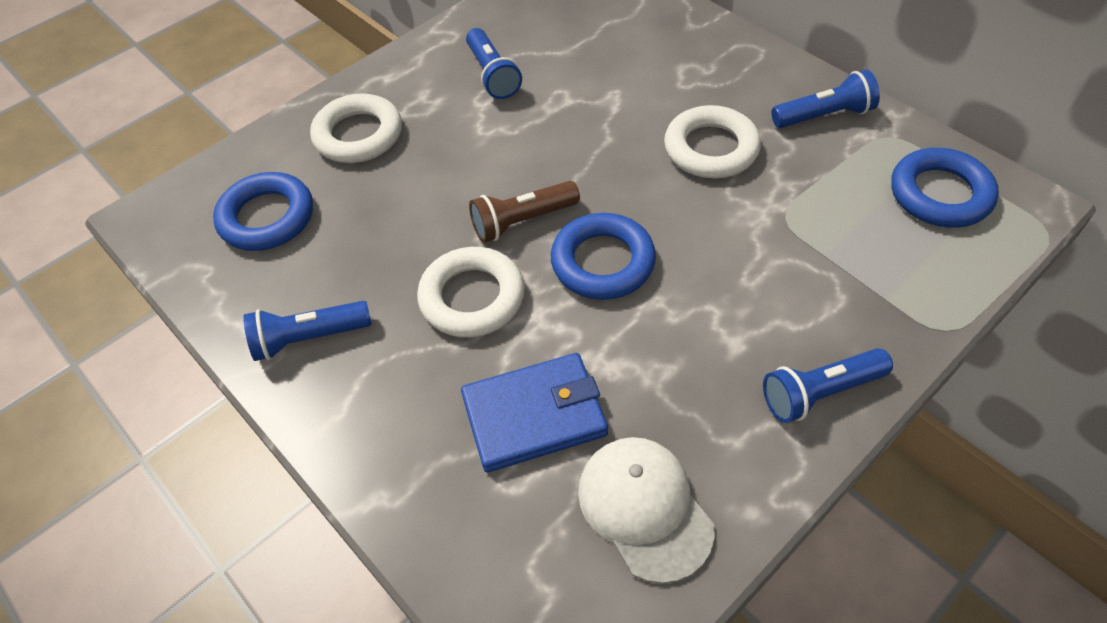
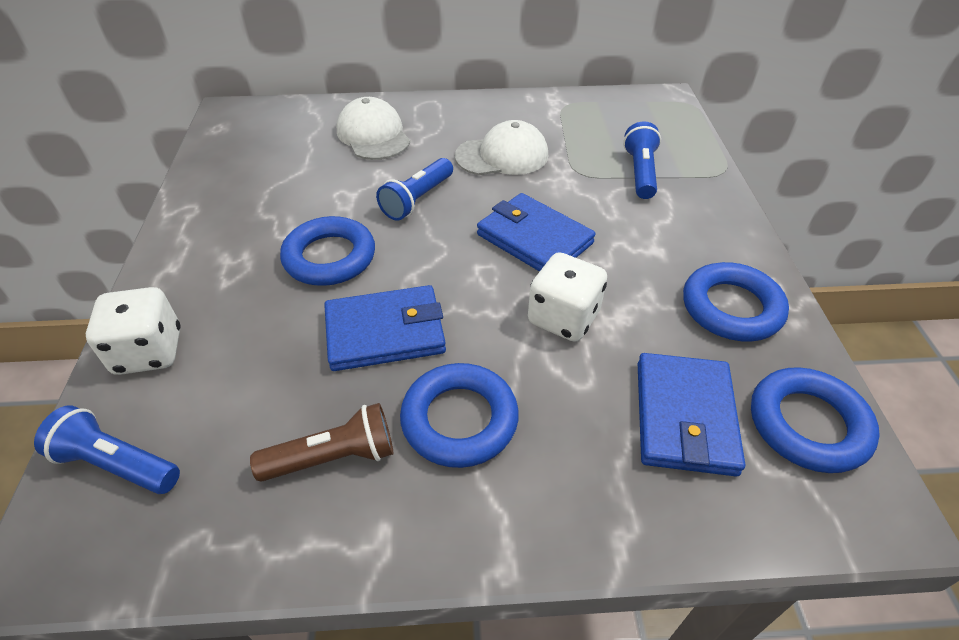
blue flashlight: 4 -> 3
blue ring: 3 -> 4
blue wallet: 1 -> 3
white cap: 1 -> 2
white dice: 0 -> 2
white ring: 3 -> 0

